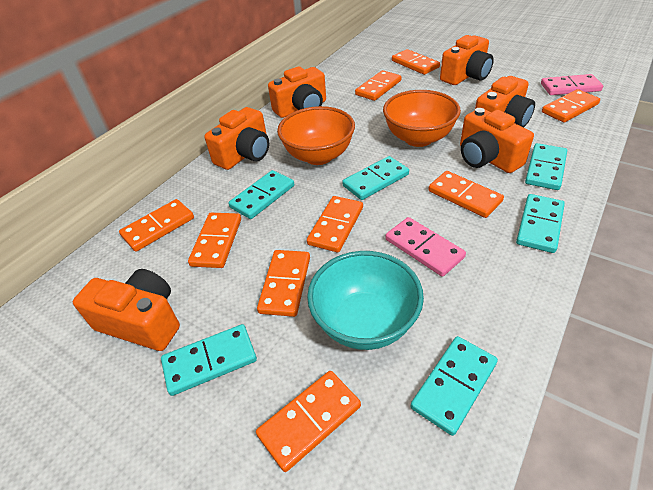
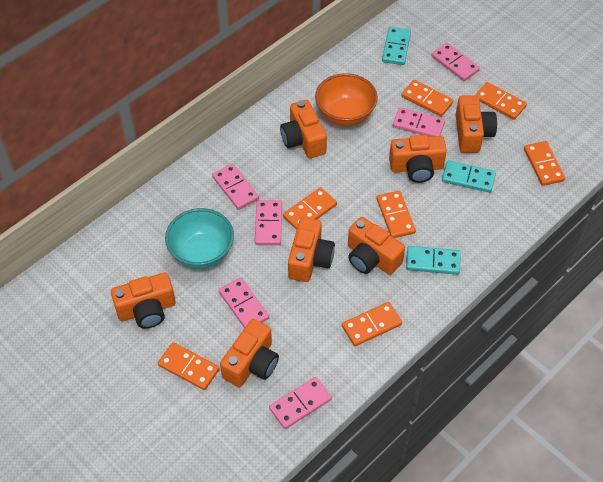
orange bowl: 2 -> 1
orange camera: 6 -> 7
orange domino: 9 -> 7
pink domino: 2 -> 6
turquoise domino: 6 -> 3

